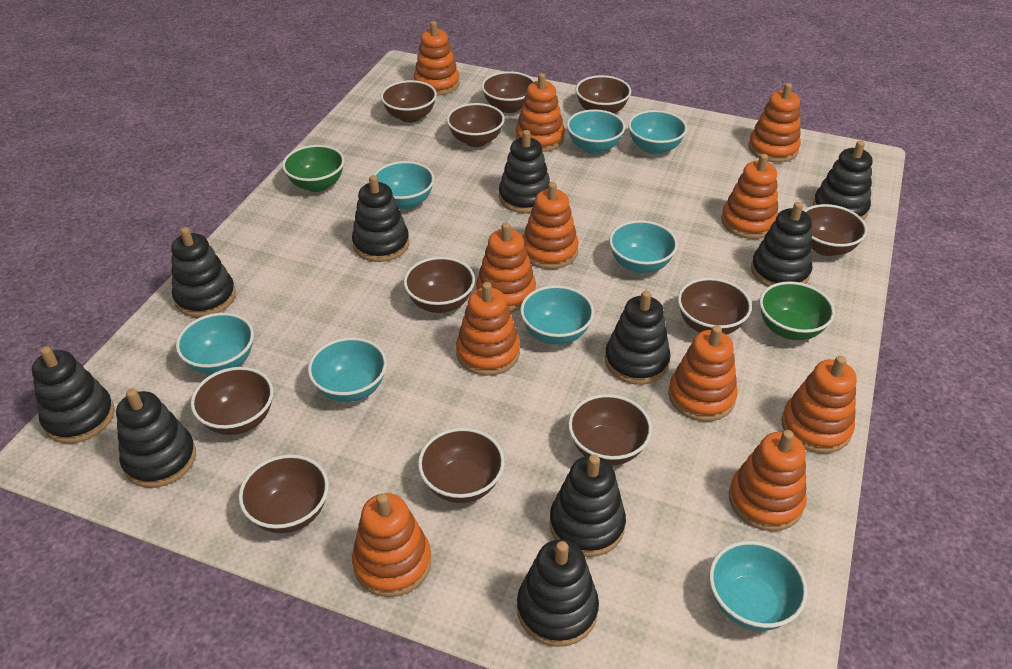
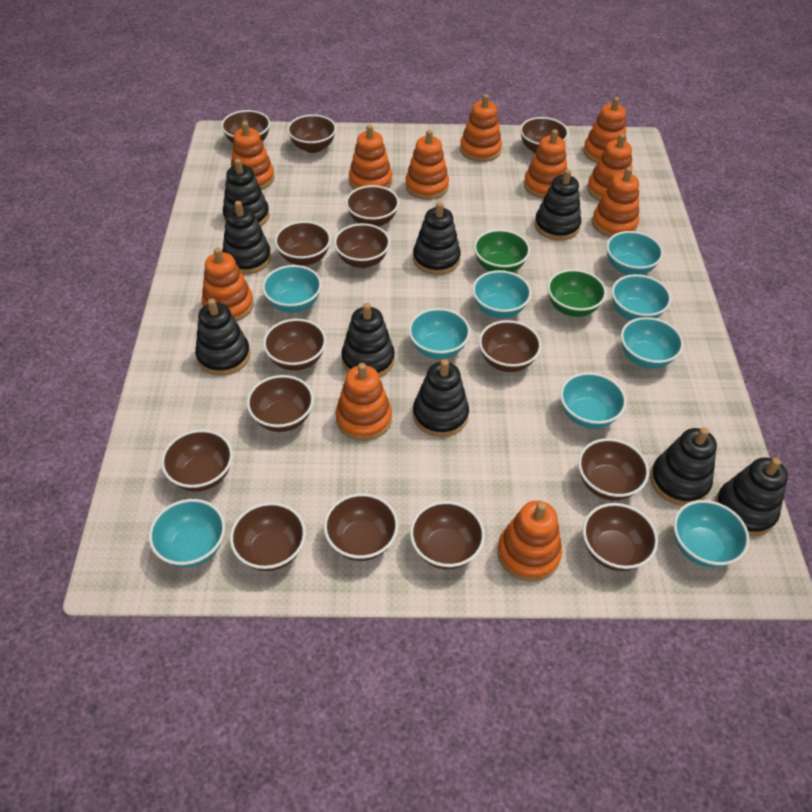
black stacking toy: 10 -> 9
brown bowl: 11 -> 15
turquoise bowl: 8 -> 9

